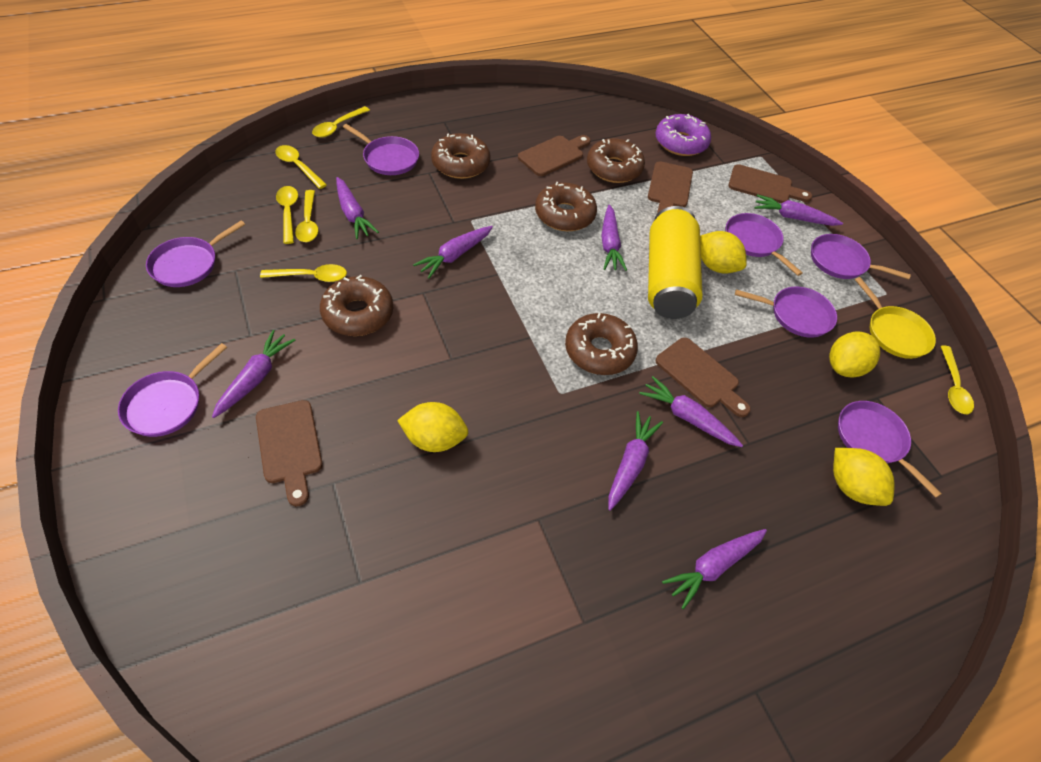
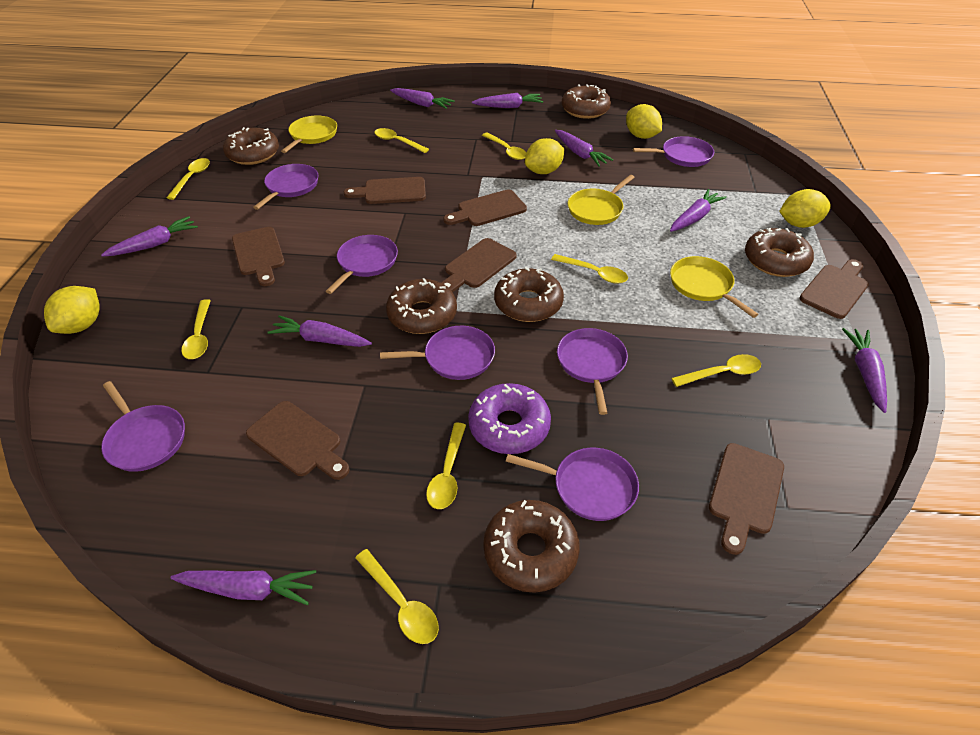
brown cutting board: 5 -> 7
brown donut: 5 -> 6
yellow can: 1 -> 0
yellow pan: 1 -> 3
yellow spoon: 6 -> 8

